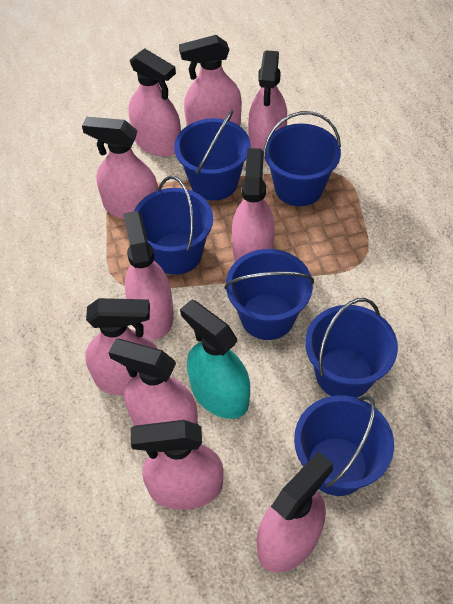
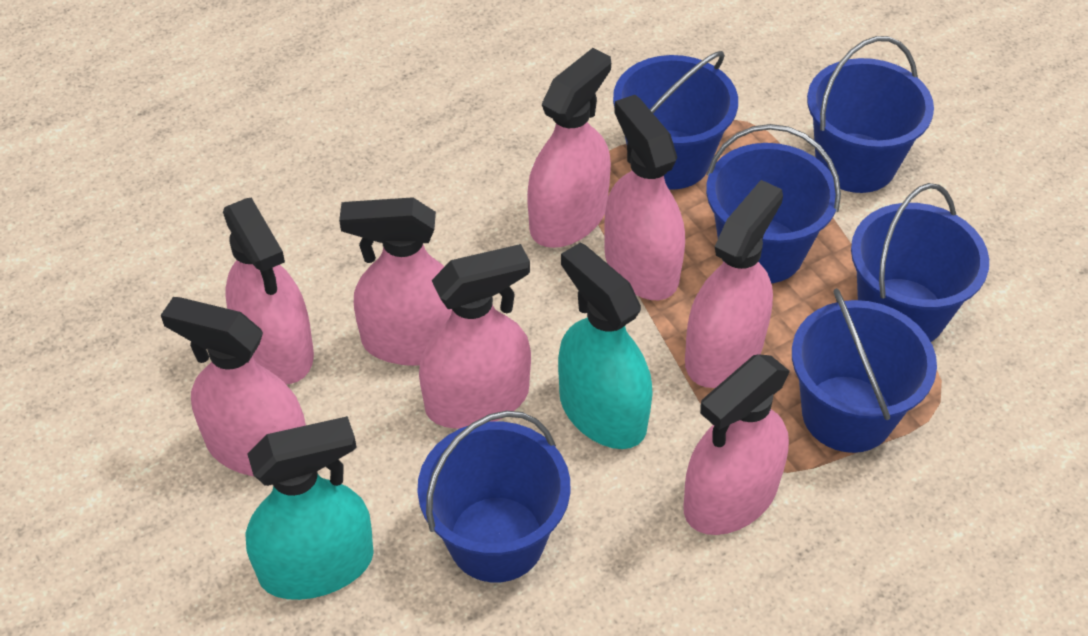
pink spray bottle: 10 -> 8
turquoise spray bottle: 1 -> 2

